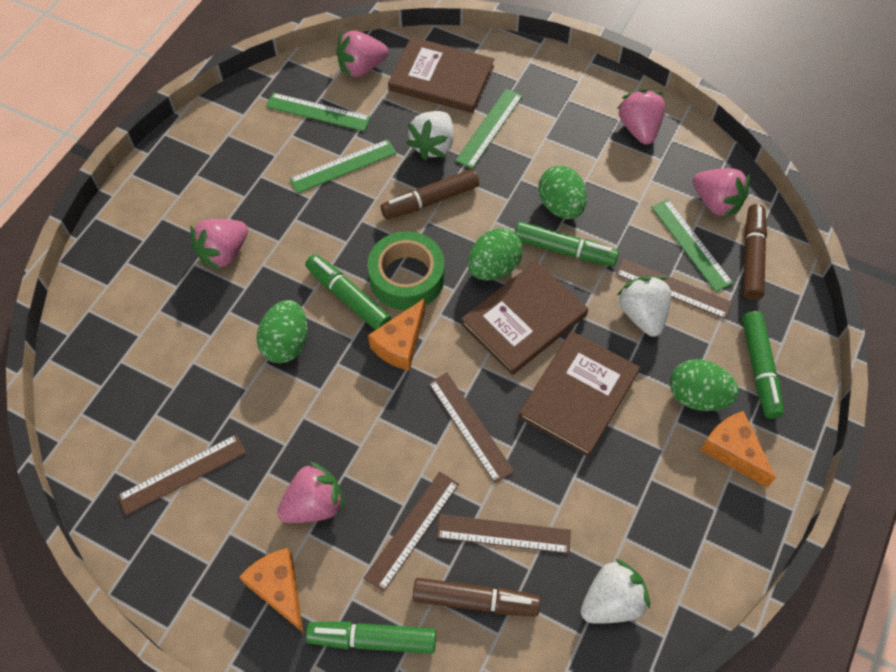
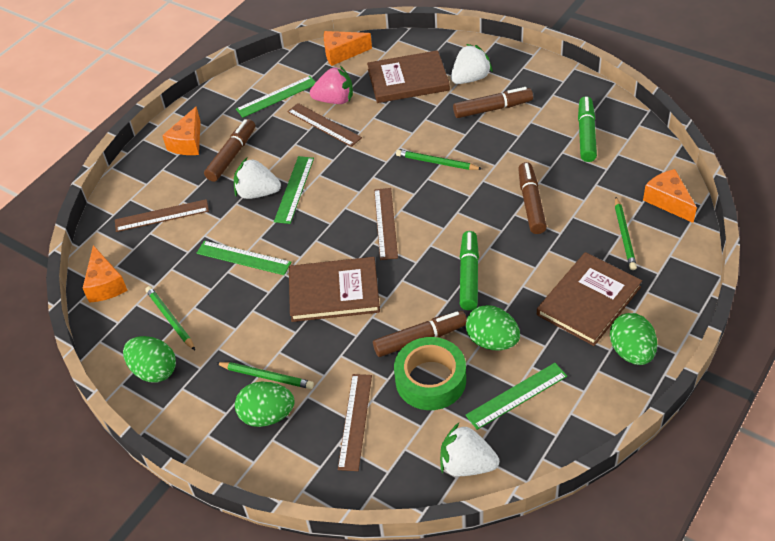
brown marker: 3 -> 4
brown ruler: 5 -> 4
green marker: 4 -> 2
green pencil: 0 -> 4
orange cheese: 3 -> 4
pink strawberry: 5 -> 1

